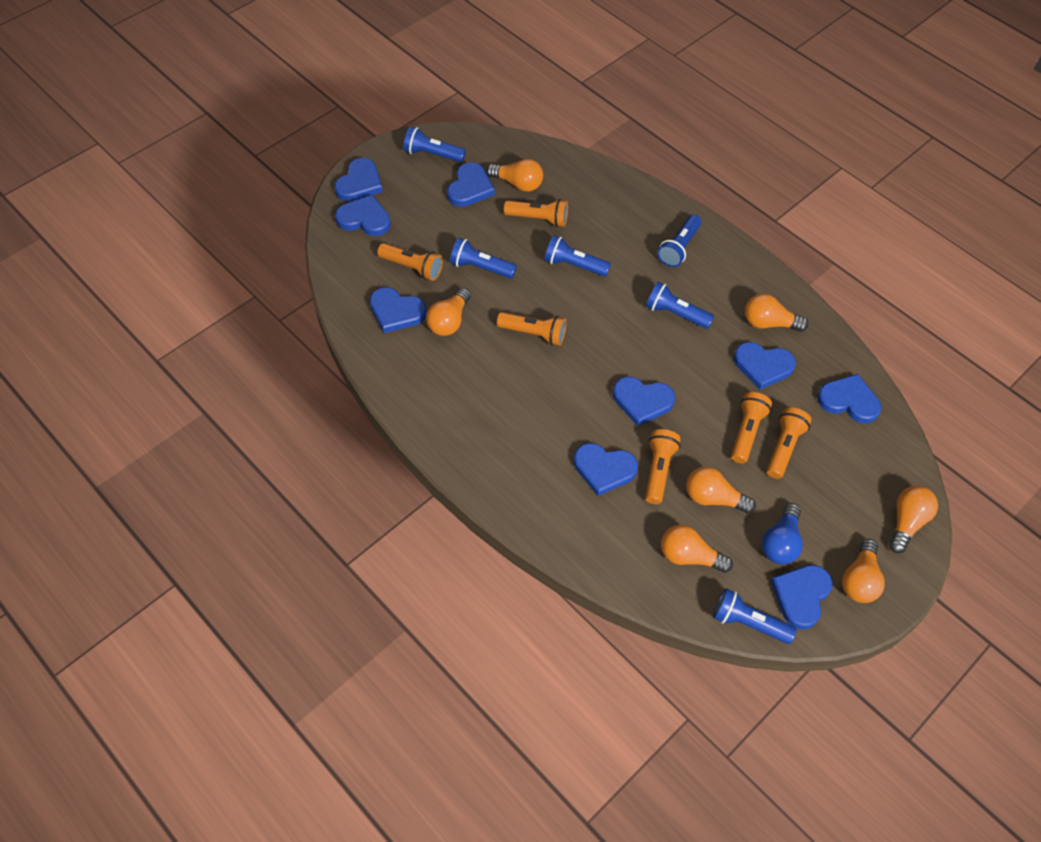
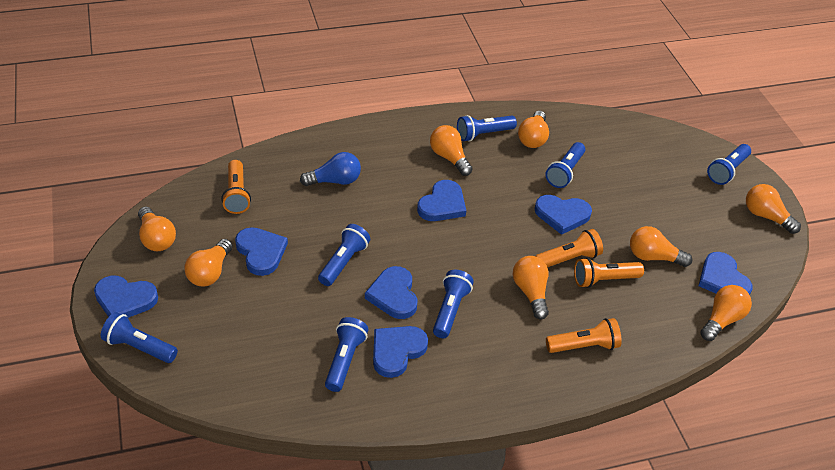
blue flashlight: 6 -> 7
blue heart: 9 -> 7
orange flashlight: 6 -> 4
orange light bulb: 7 -> 8

